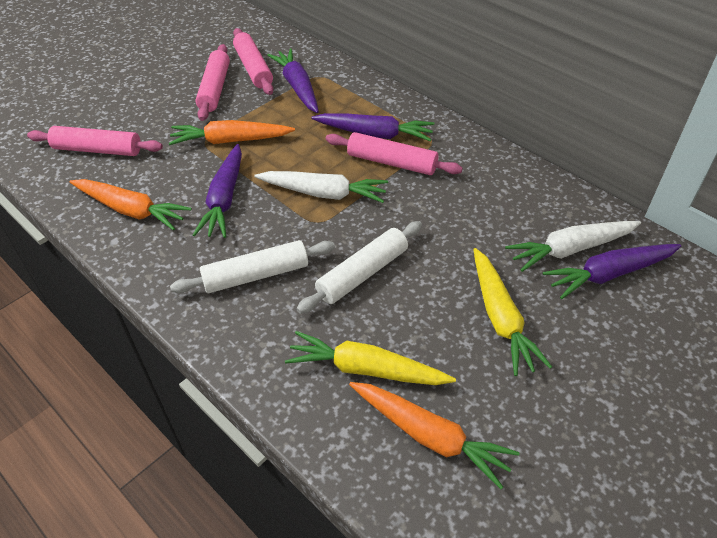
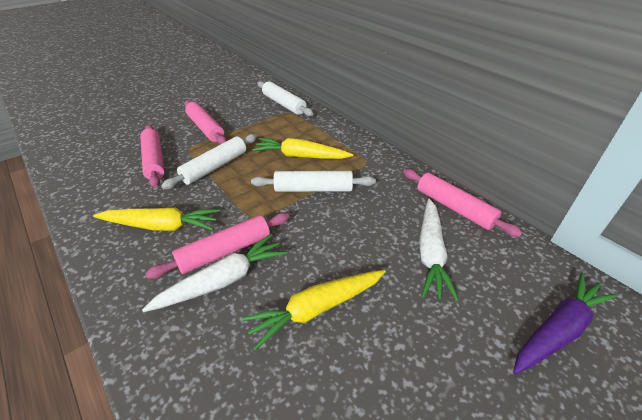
orange carrot: 3 -> 0
purple carrot: 4 -> 1
white rolling pin: 2 -> 3
yellow carrot: 2 -> 3

